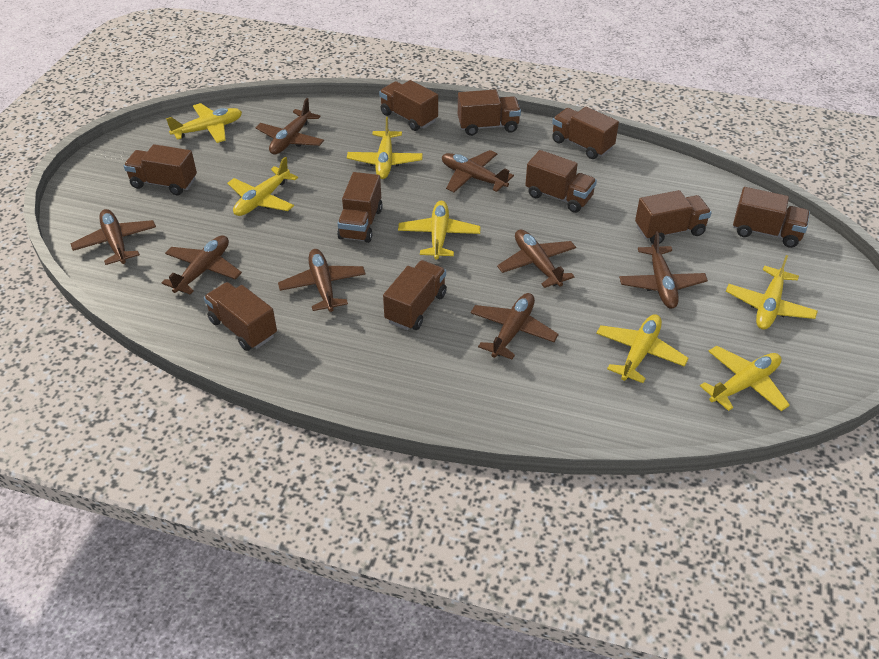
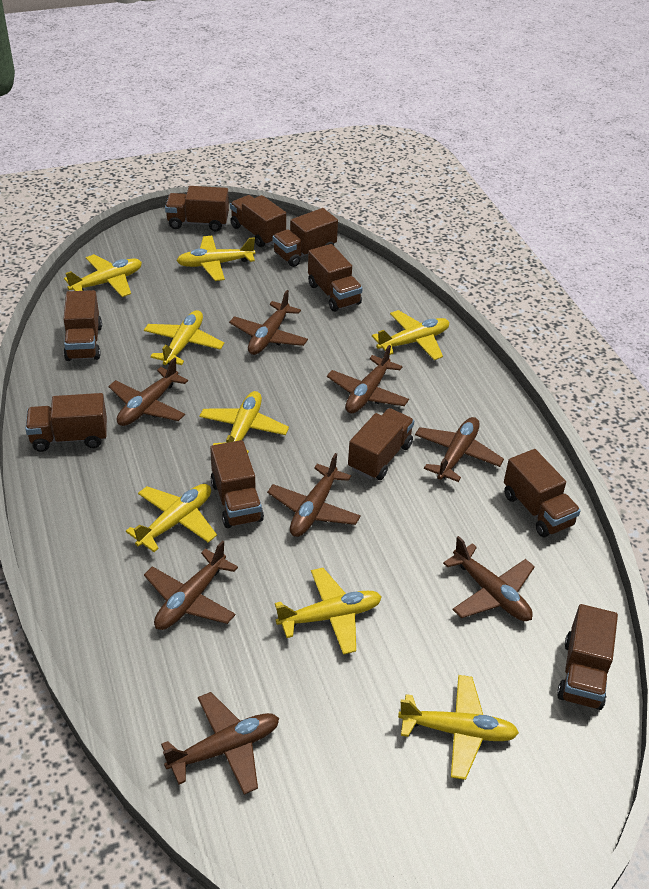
yellow plane: 7 -> 8

